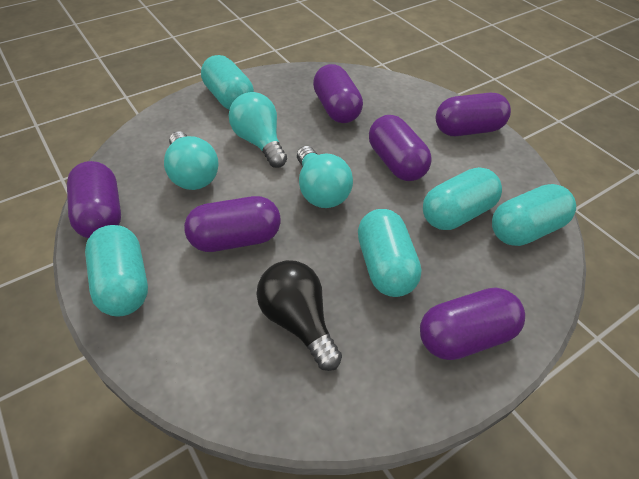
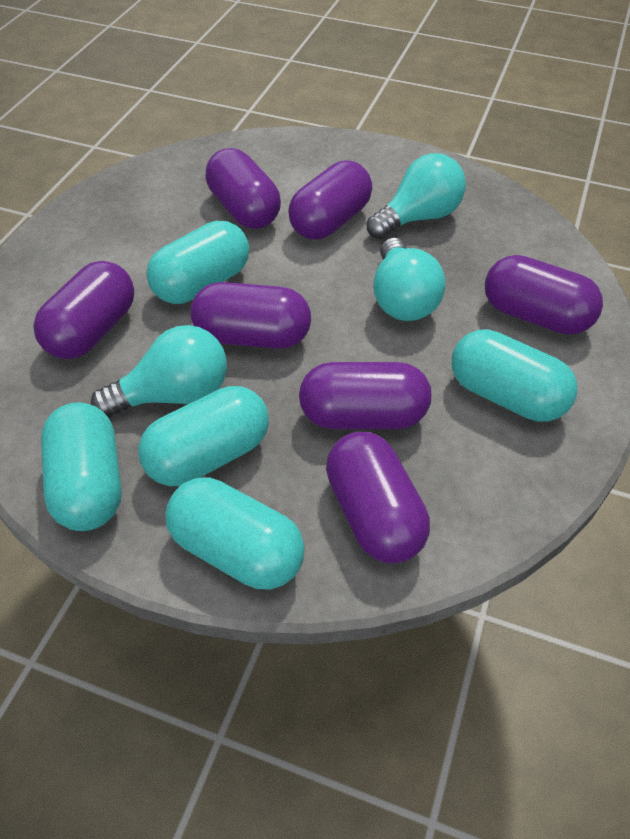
black light bulb: 1 -> 0
purple capsule: 6 -> 7

